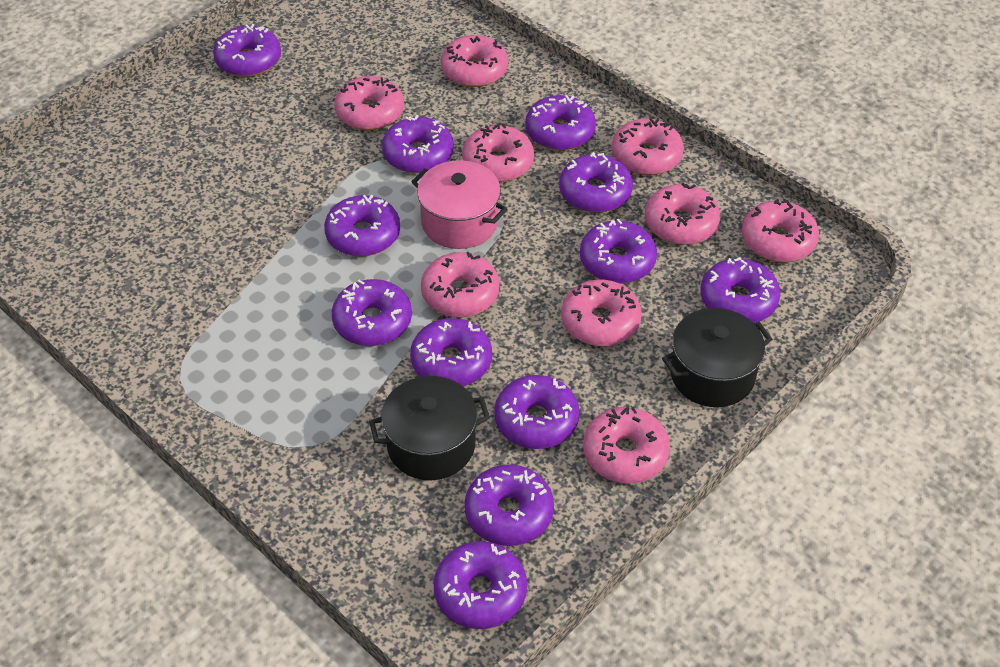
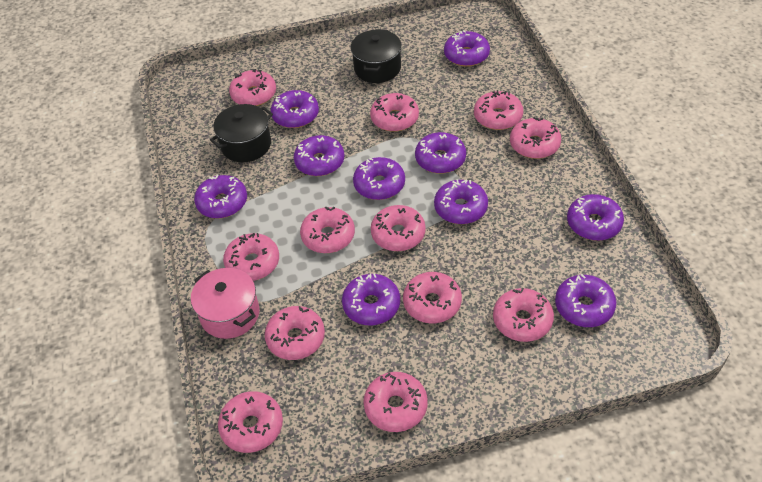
pink donut: 9 -> 12
purple donut: 12 -> 10

